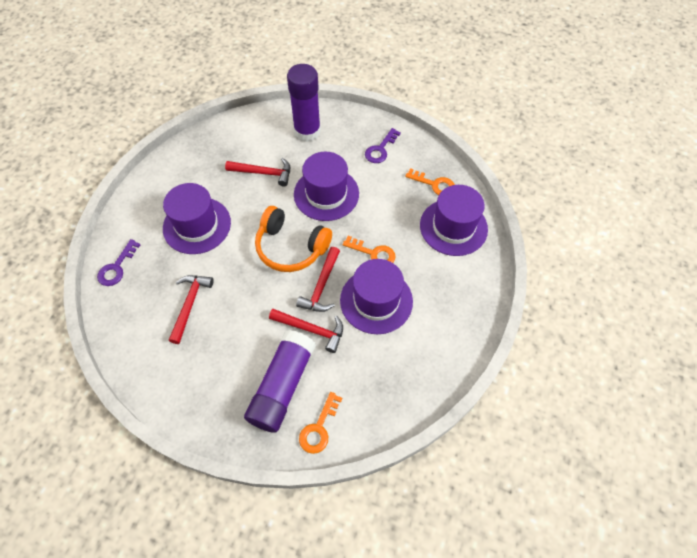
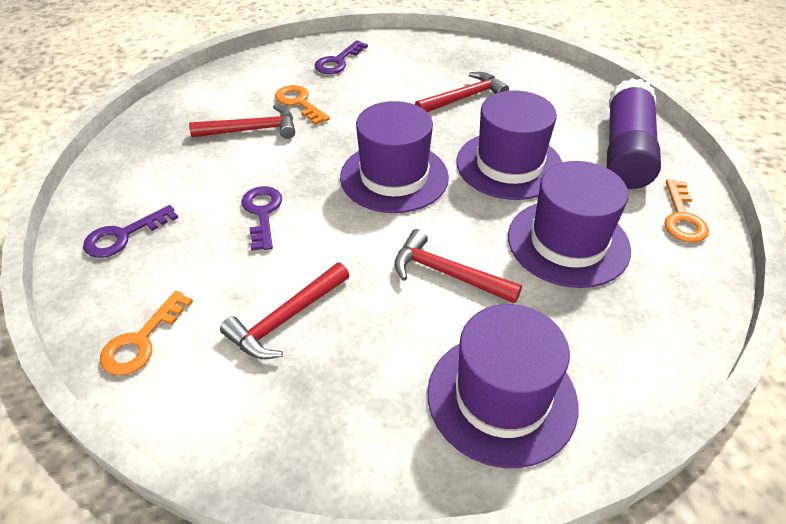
orange headphones: 1 -> 0
purple glue stick: 2 -> 1
purple key: 2 -> 3

